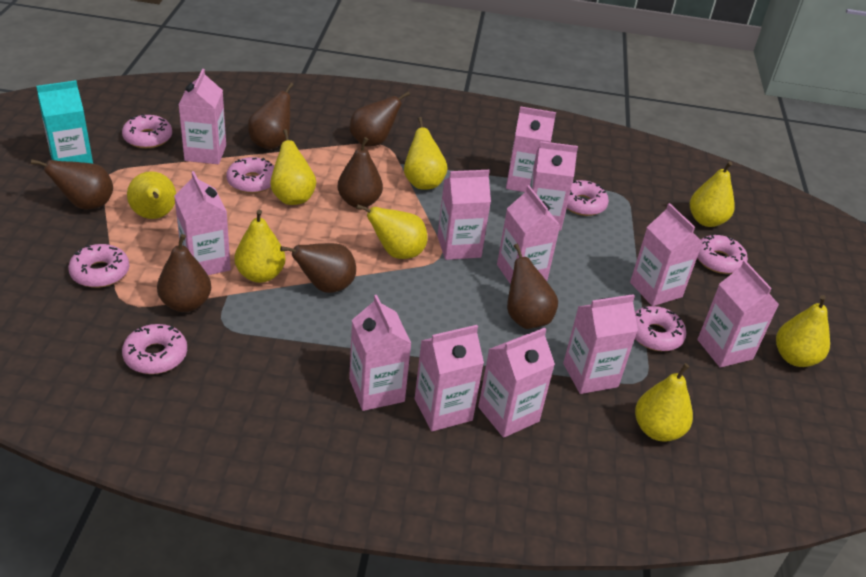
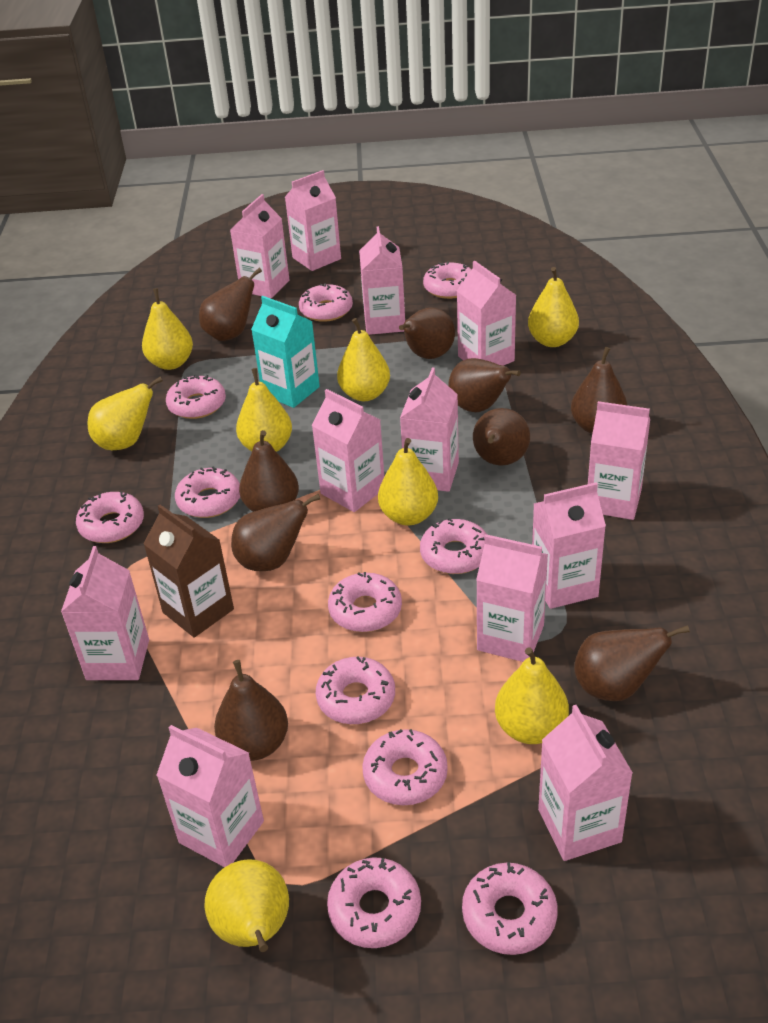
brown carton: 0 -> 1
brown pear: 7 -> 9
pink donut: 7 -> 11

